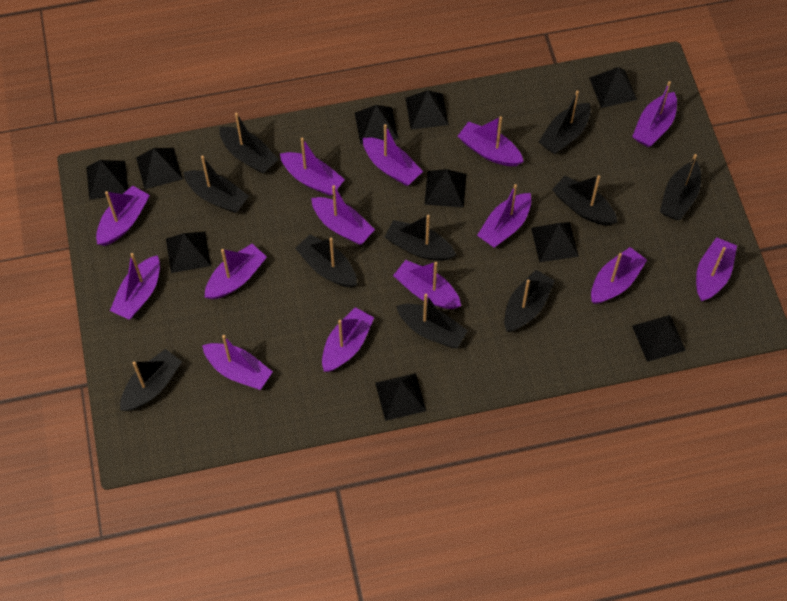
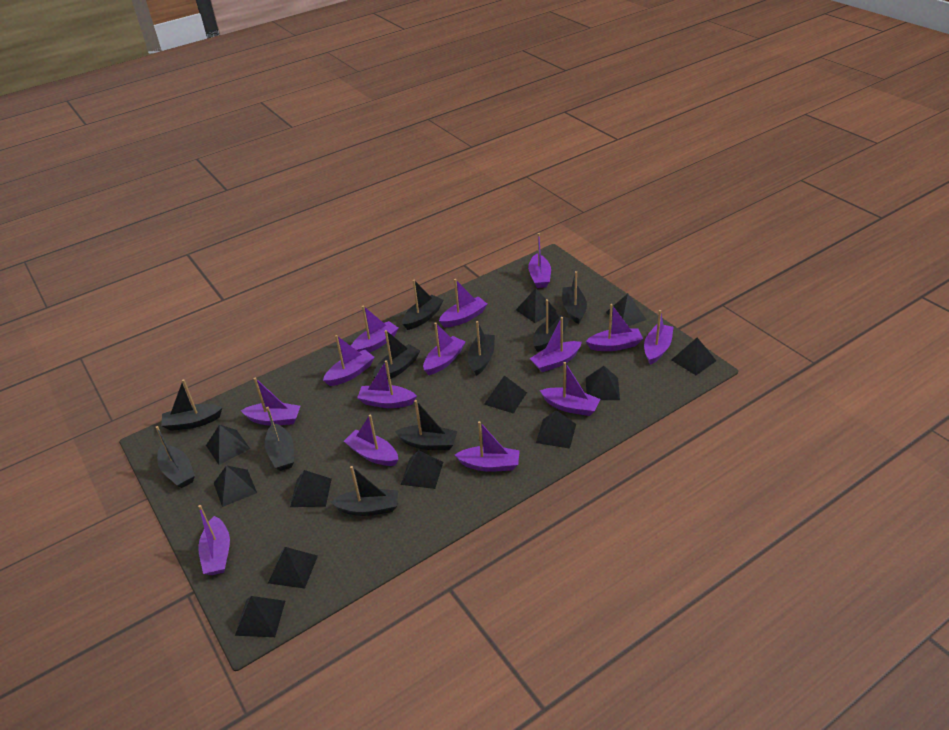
black pyramid: 10 -> 12

